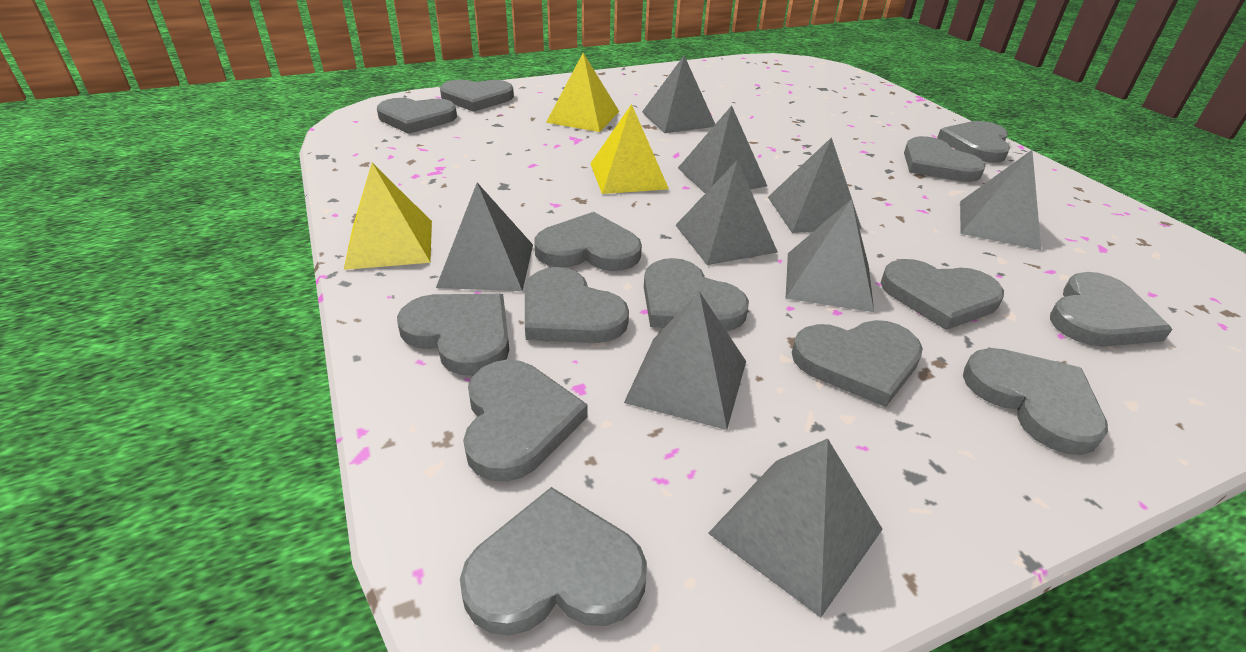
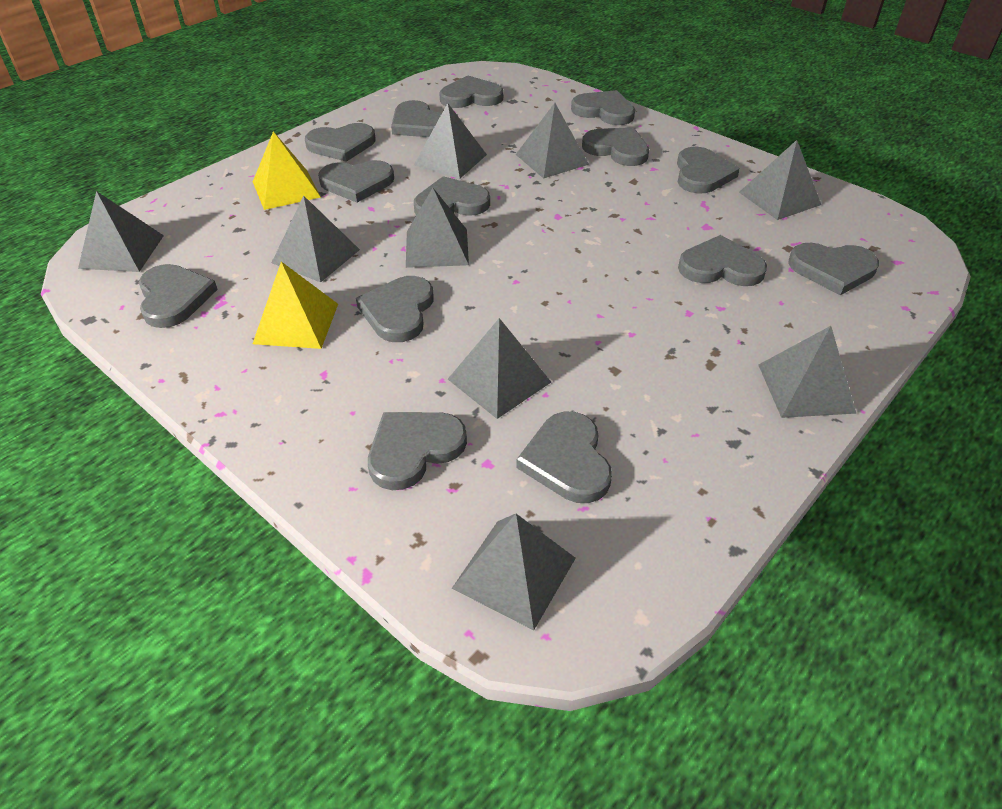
yellow pyramid: 3 -> 2

